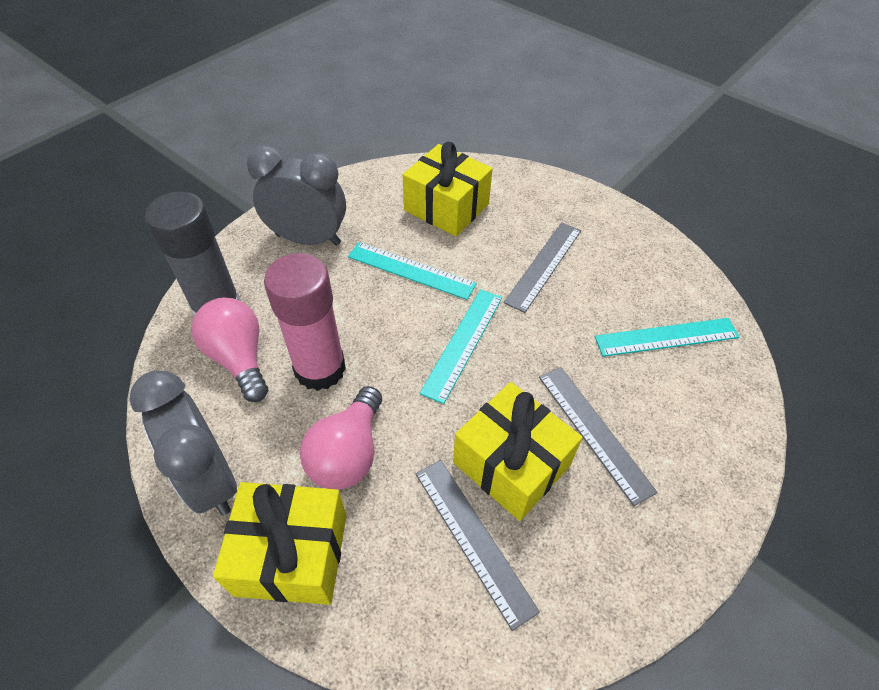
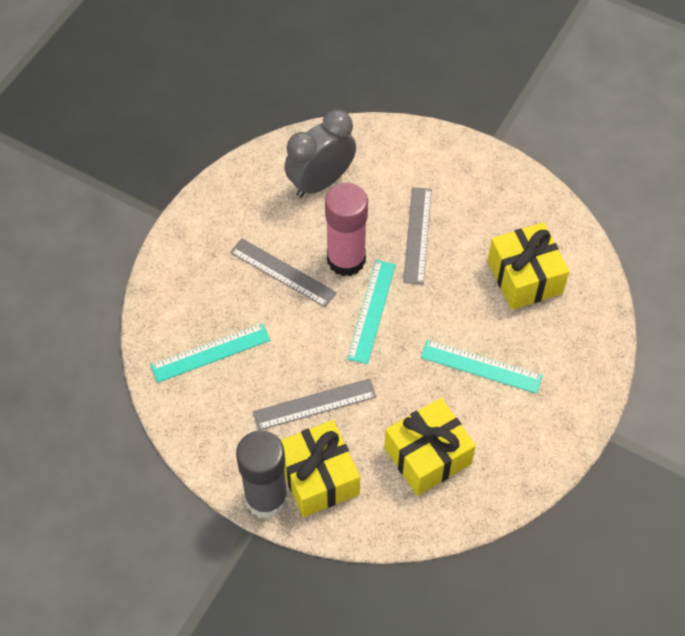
grey clock: 2 -> 1
pink light bulb: 2 -> 0

